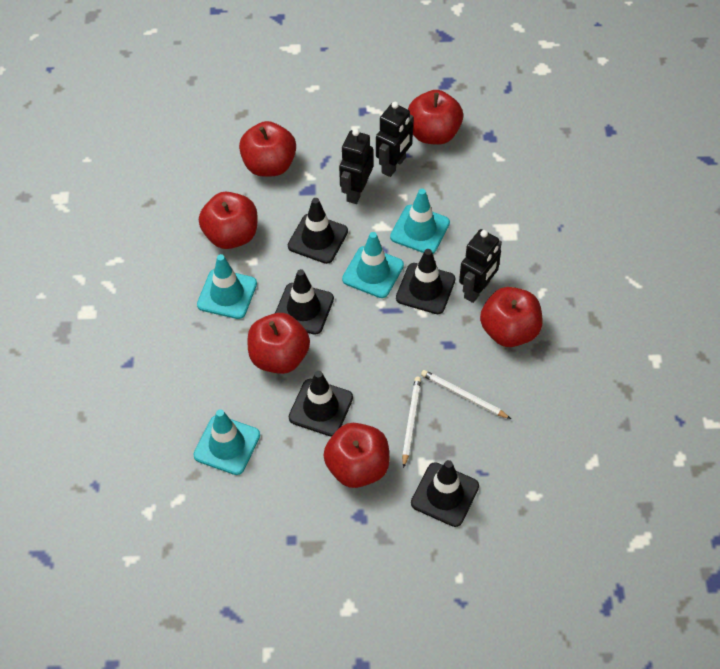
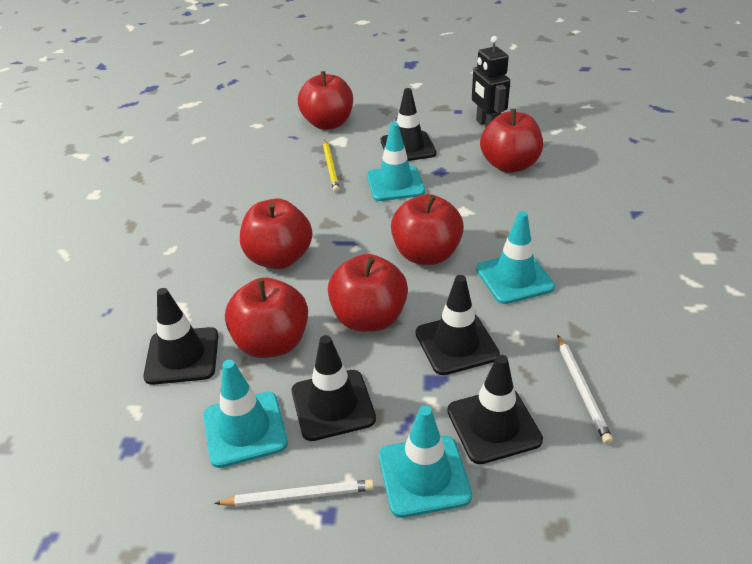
black robot: 3 -> 1
yellow pencil: 0 -> 1

